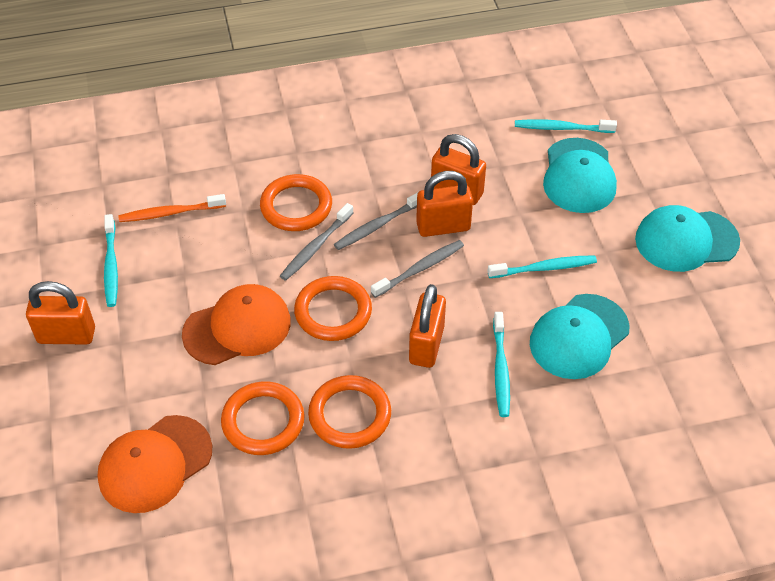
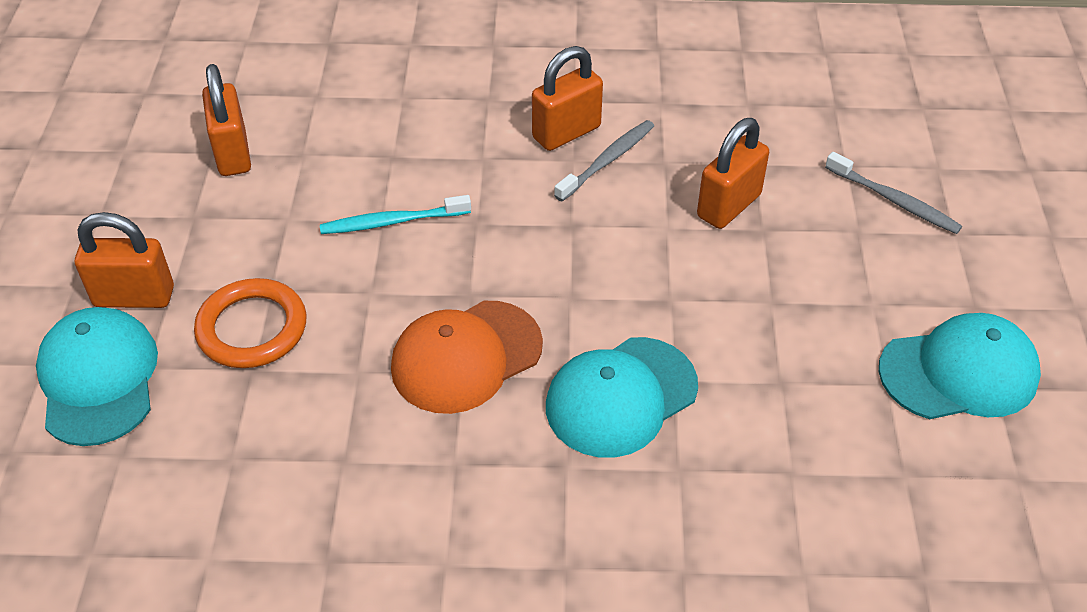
grey toothbrush: 3 -> 2
orange cap: 2 -> 1
orange ring: 4 -> 1
orange toothbrush: 1 -> 0
turquoise toothbrush: 4 -> 1

